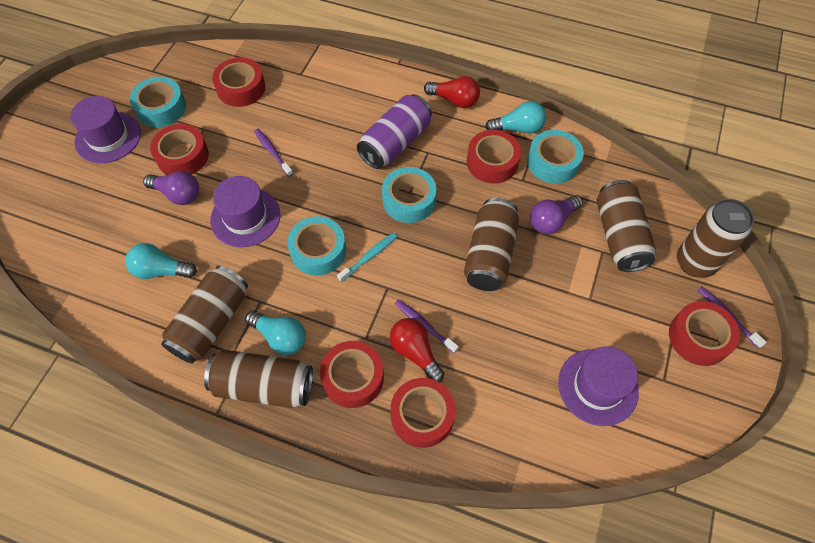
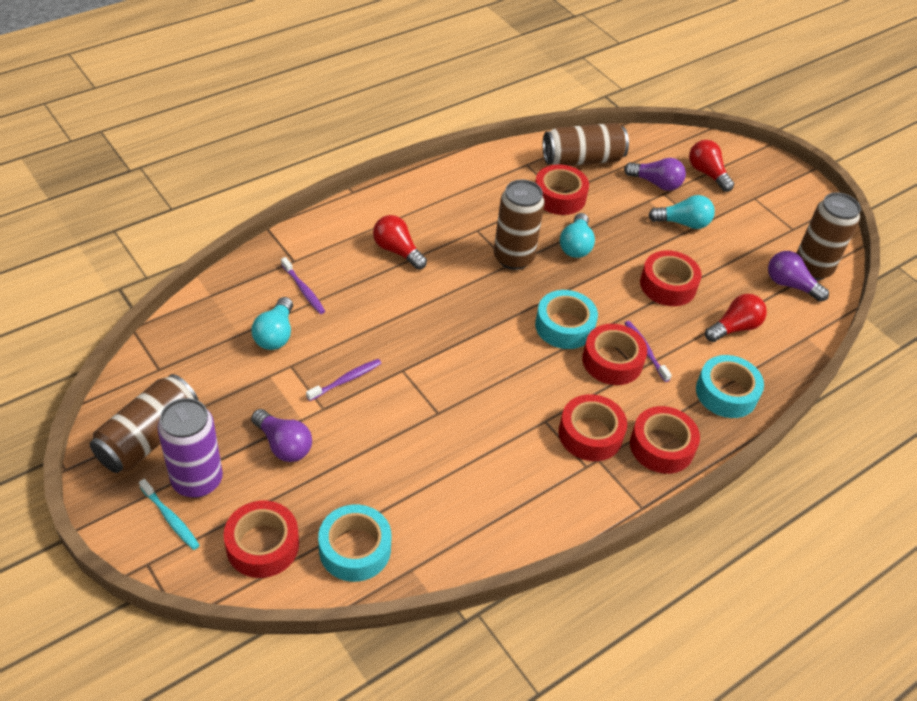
brown can: 5 -> 4
purple hat: 3 -> 0
purple light bulb: 2 -> 3
red light bulb: 2 -> 3
turquoise tape: 4 -> 3

